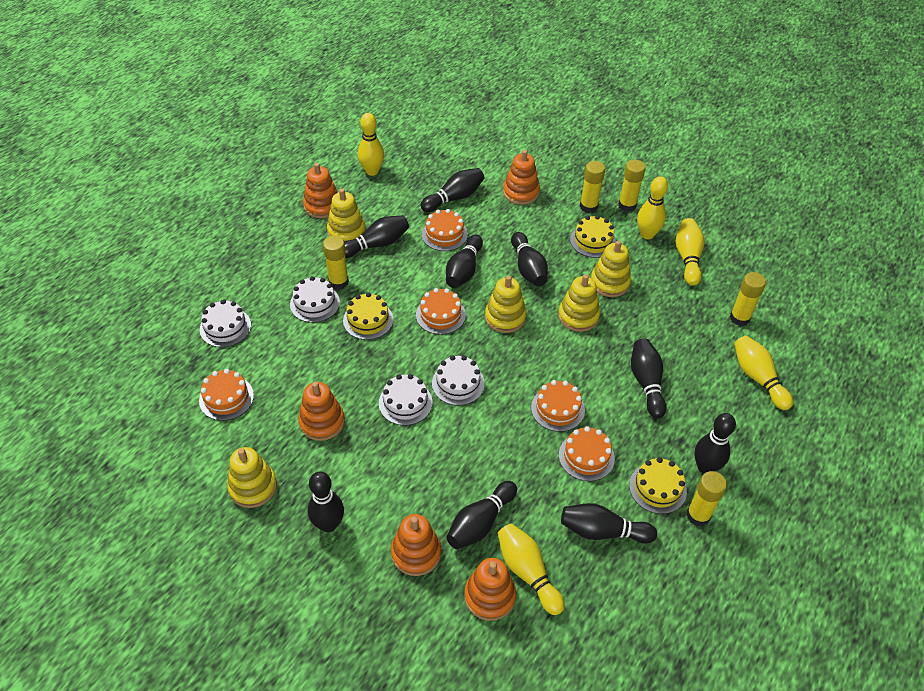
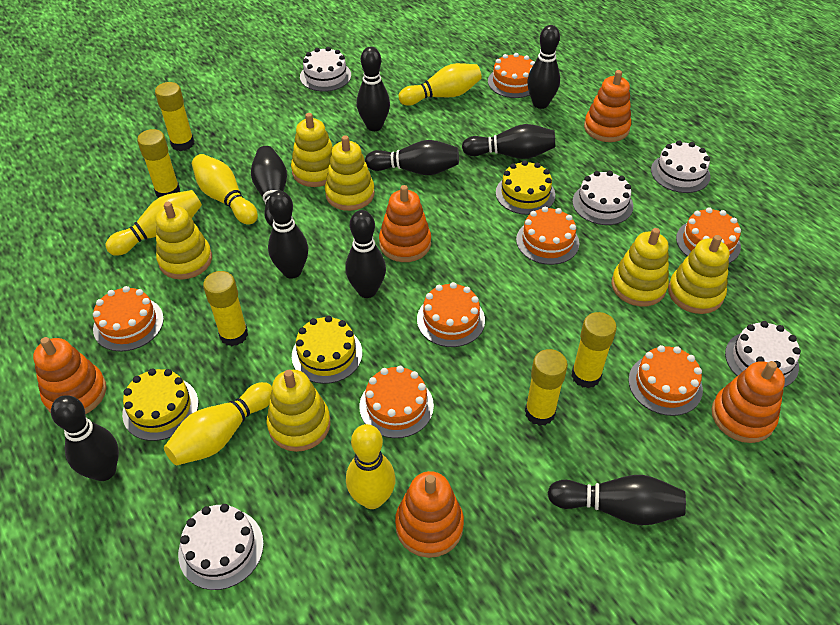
orange cake: 5 -> 7
white cake: 4 -> 5
yellow stacking toy: 5 -> 6

